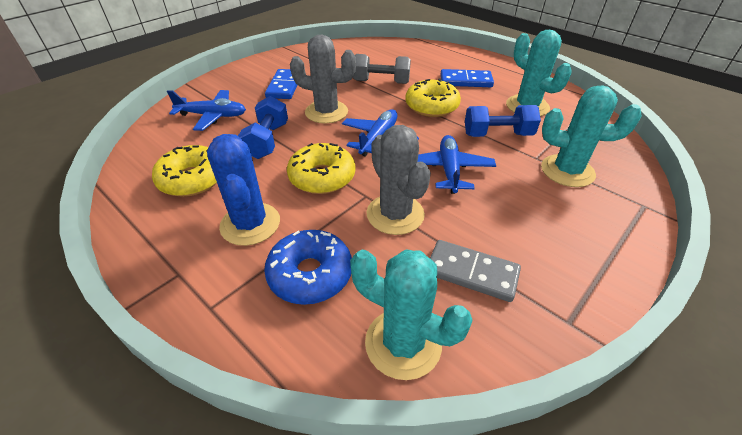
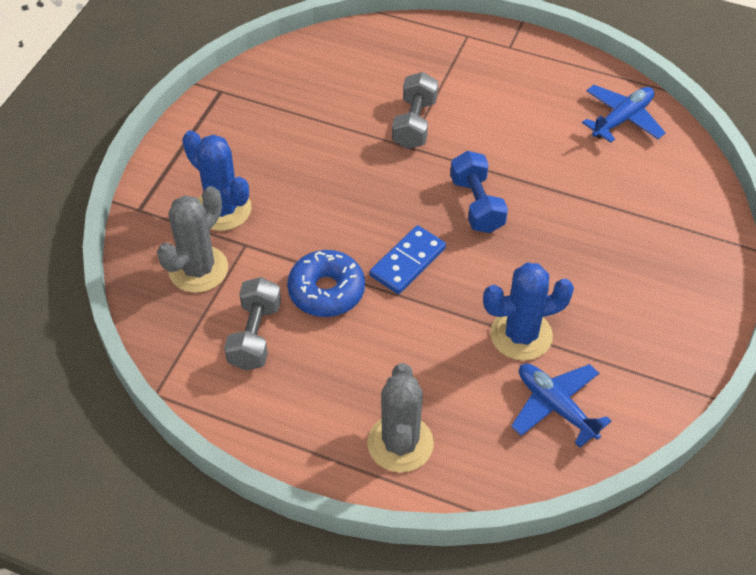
blue cactus: 1 -> 2
blue domino: 2 -> 1
blue dumbbell: 2 -> 1
blue plane: 3 -> 2
grey domino: 1 -> 0
grey dumbbell: 1 -> 2
turquoise cactus: 3 -> 0
yellow donut: 3 -> 0

